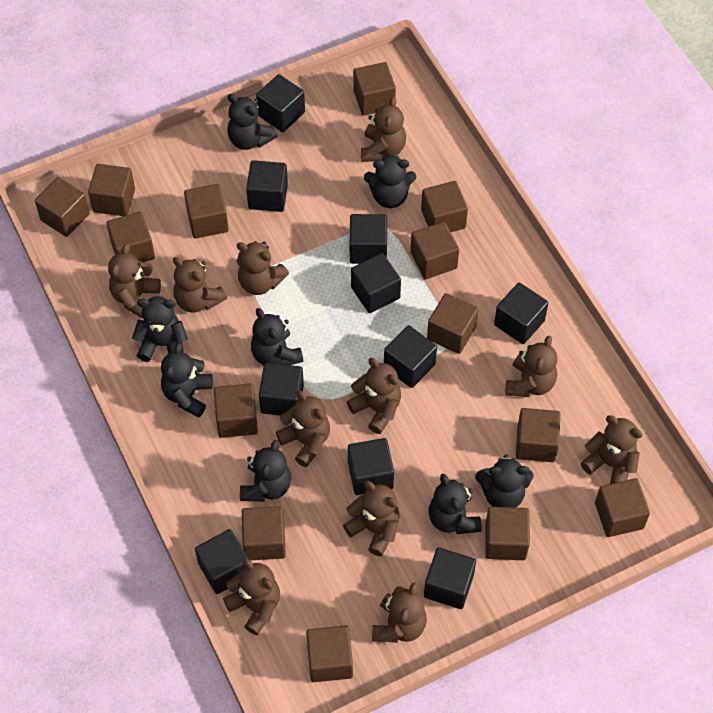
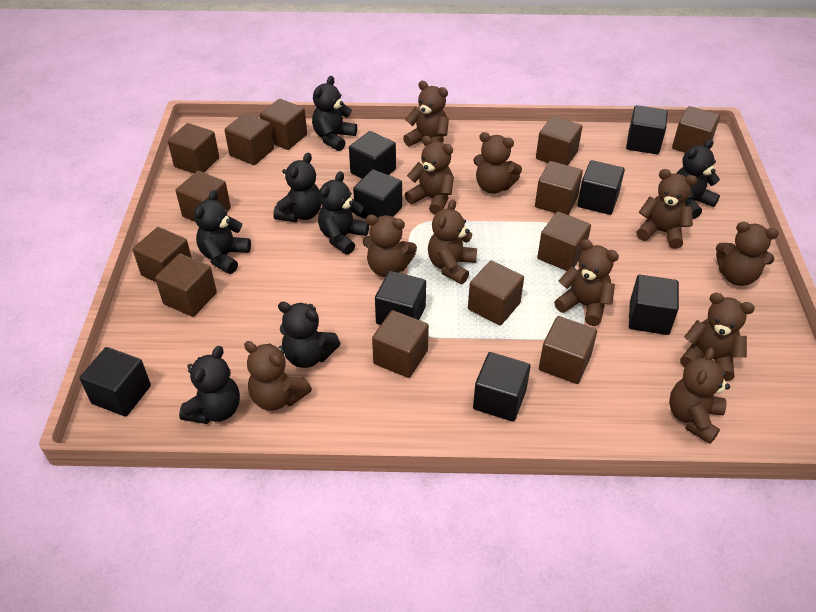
black cube: 10 -> 8
black teddy bear: 8 -> 7
brown cube: 14 -> 13

